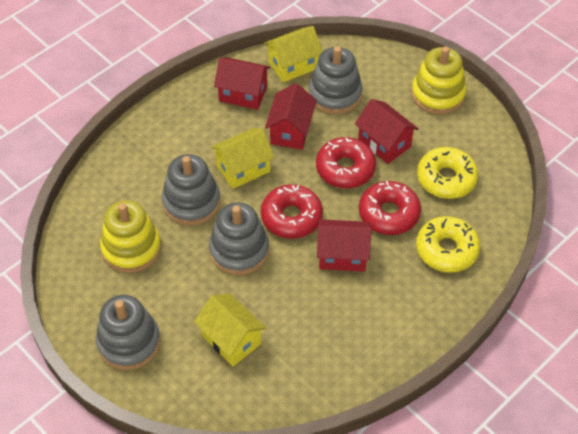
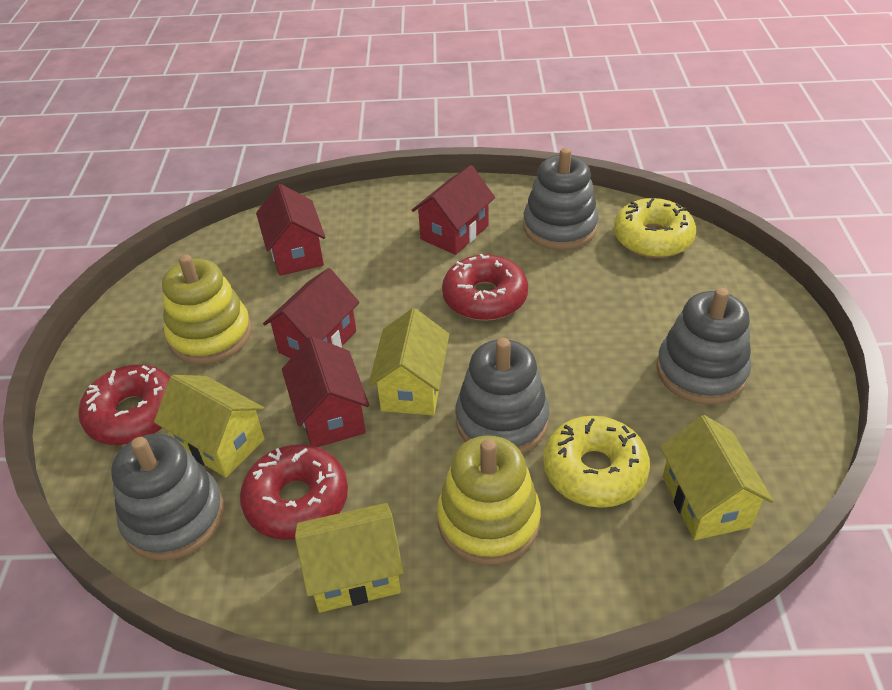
yellow house: 3 -> 4

